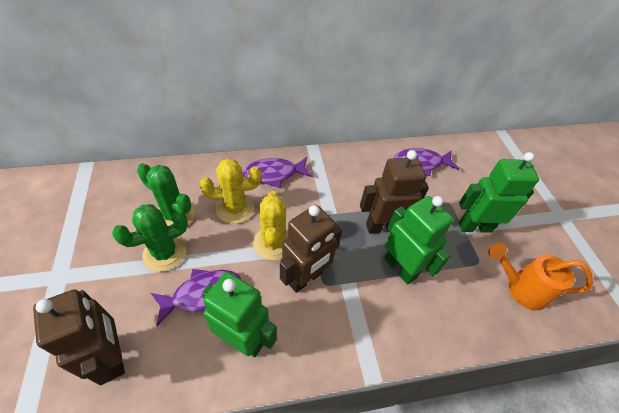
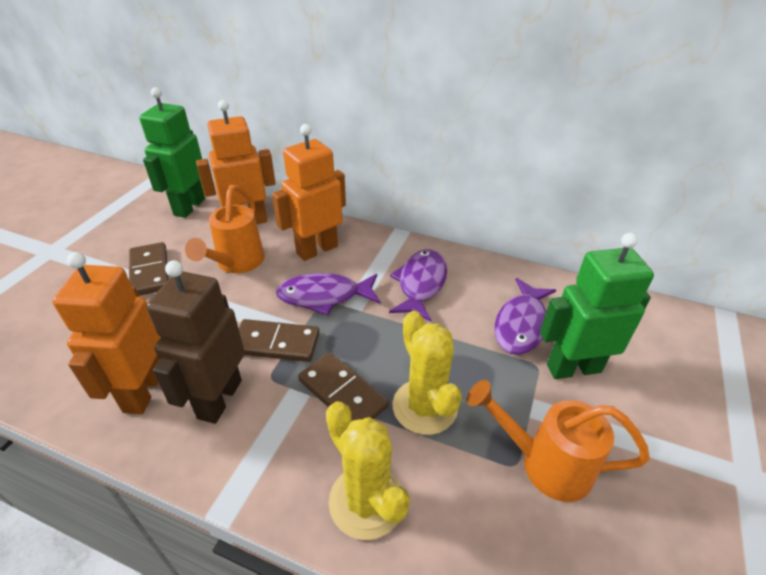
brown domino: 0 -> 3
brown robot: 3 -> 1
green cactus: 2 -> 0
green robot: 3 -> 2
orange robot: 0 -> 3
orange watering can: 1 -> 2

